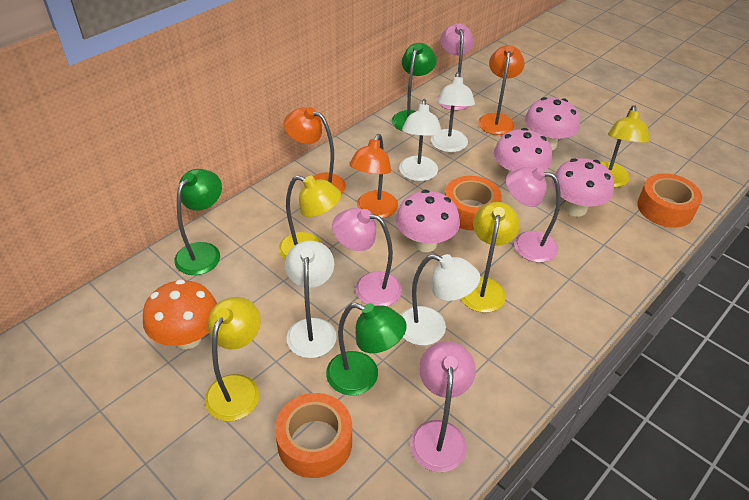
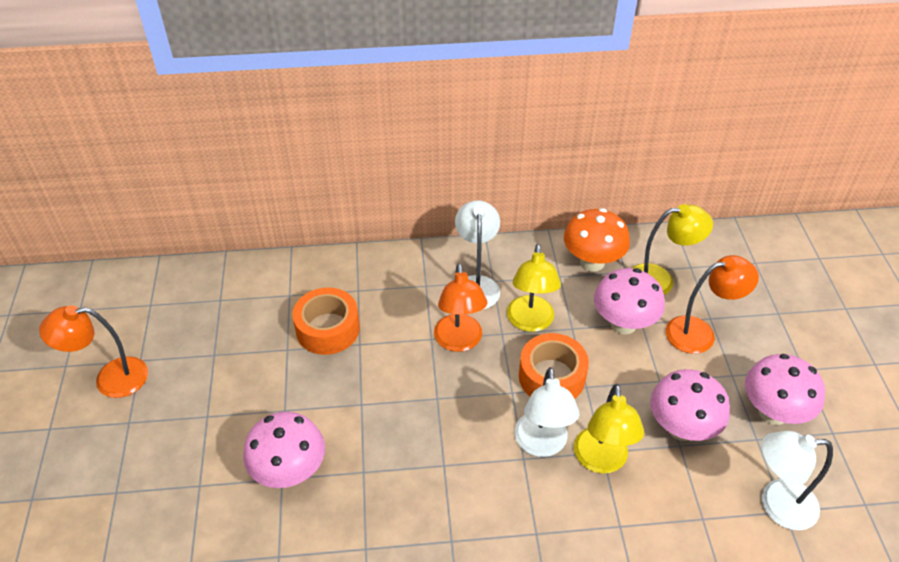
green lamp: 3 -> 0
orange tape: 3 -> 2
pink lamp: 4 -> 0
white lamp: 4 -> 3
yellow lamp: 4 -> 3

